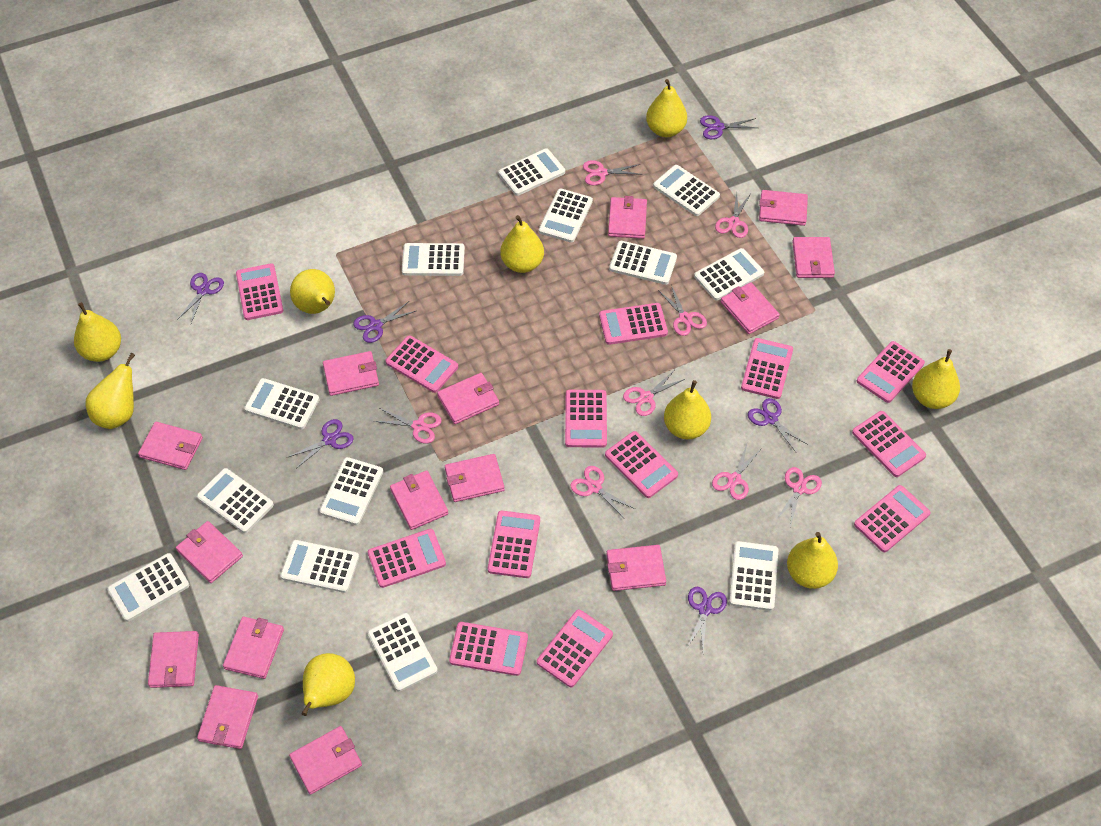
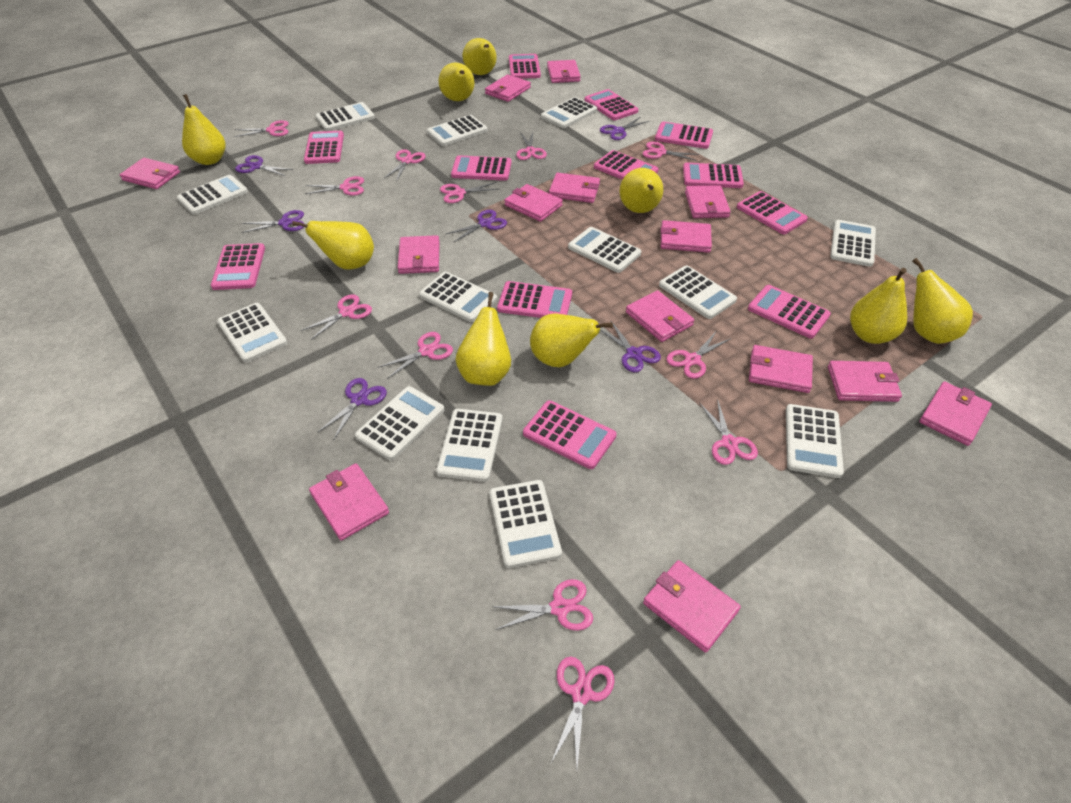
pink calculator: 13 -> 12
pink scissors: 8 -> 12
pink wallet: 15 -> 14

